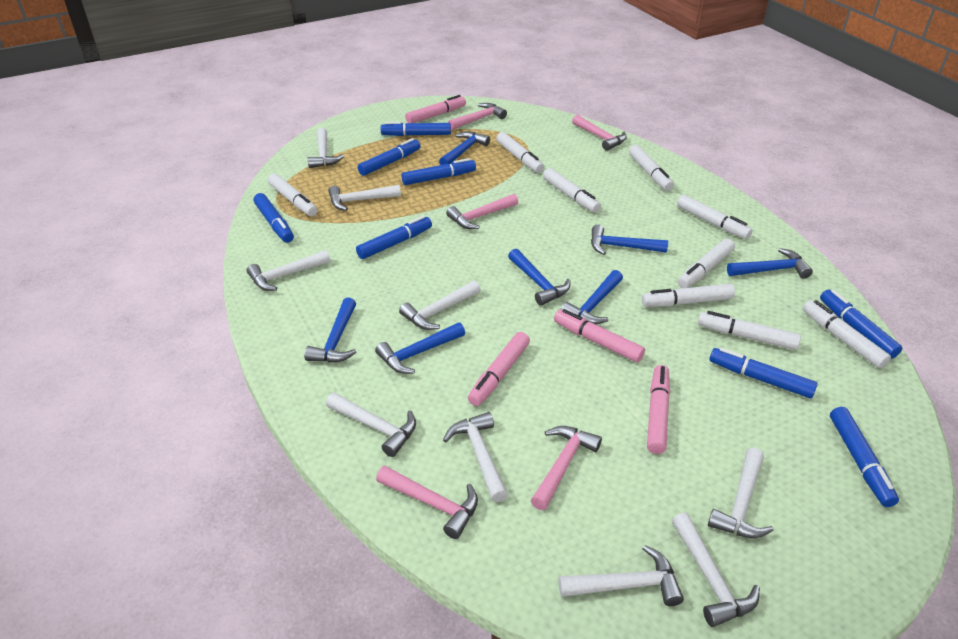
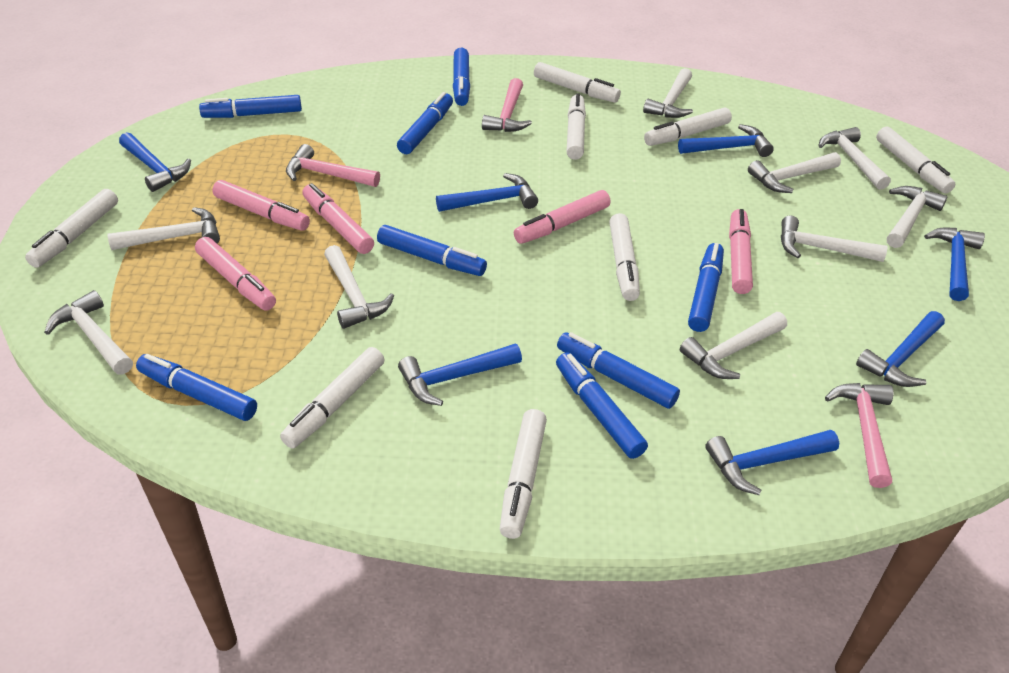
pink hammer: 5 -> 3
pink marker: 4 -> 5
white marker: 9 -> 8

